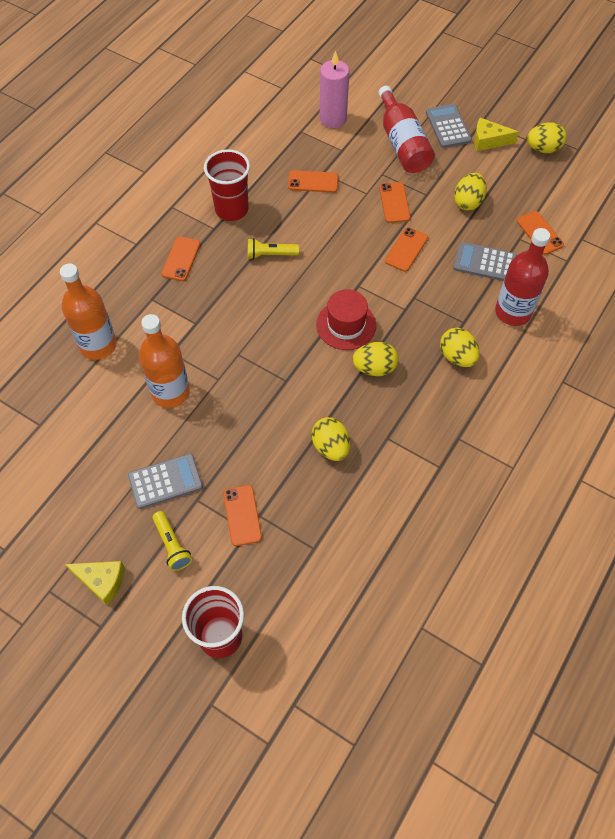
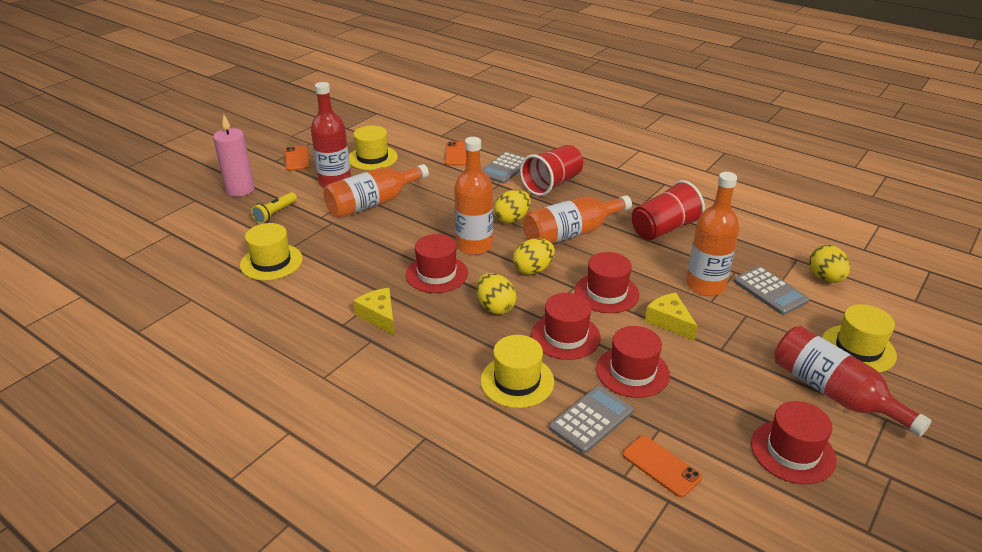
orange bottle: 2 -> 4
orange phone: 6 -> 3
red hat: 1 -> 5
yellow egg: 5 -> 4
yellow flashlight: 2 -> 1
yellow hat: 0 -> 4

